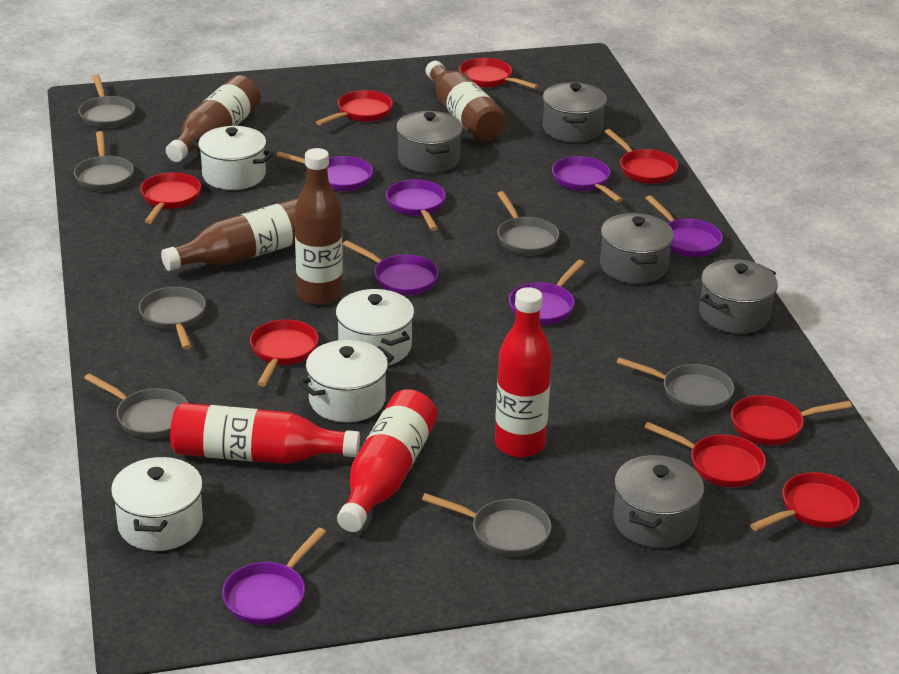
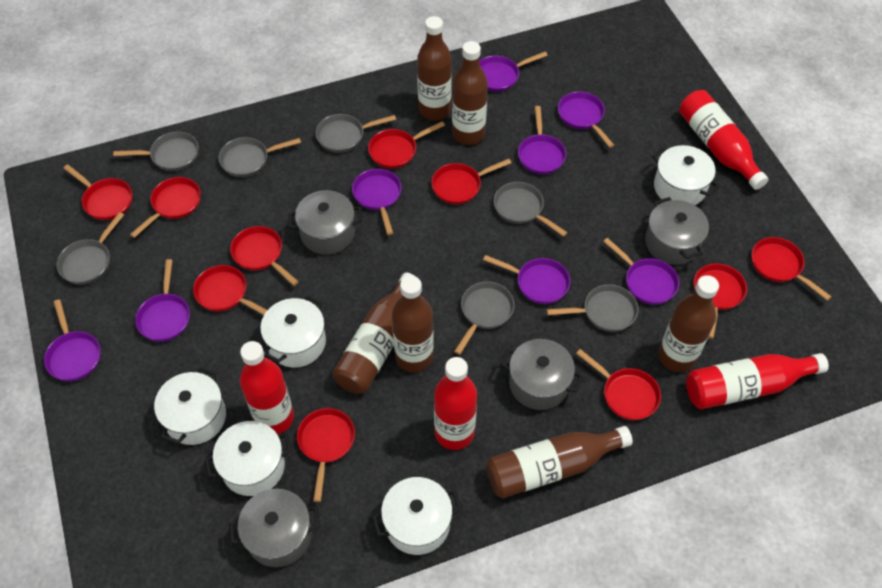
brown bottle: 4 -> 6
grey pot: 5 -> 4
purple pan: 7 -> 8
red bottle: 3 -> 4
red pan: 8 -> 10
white pot: 4 -> 5

